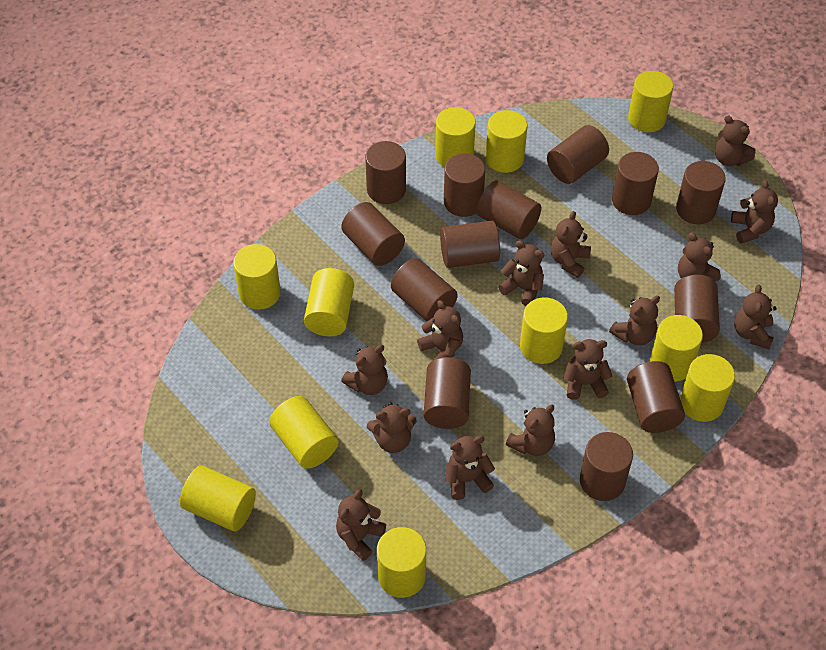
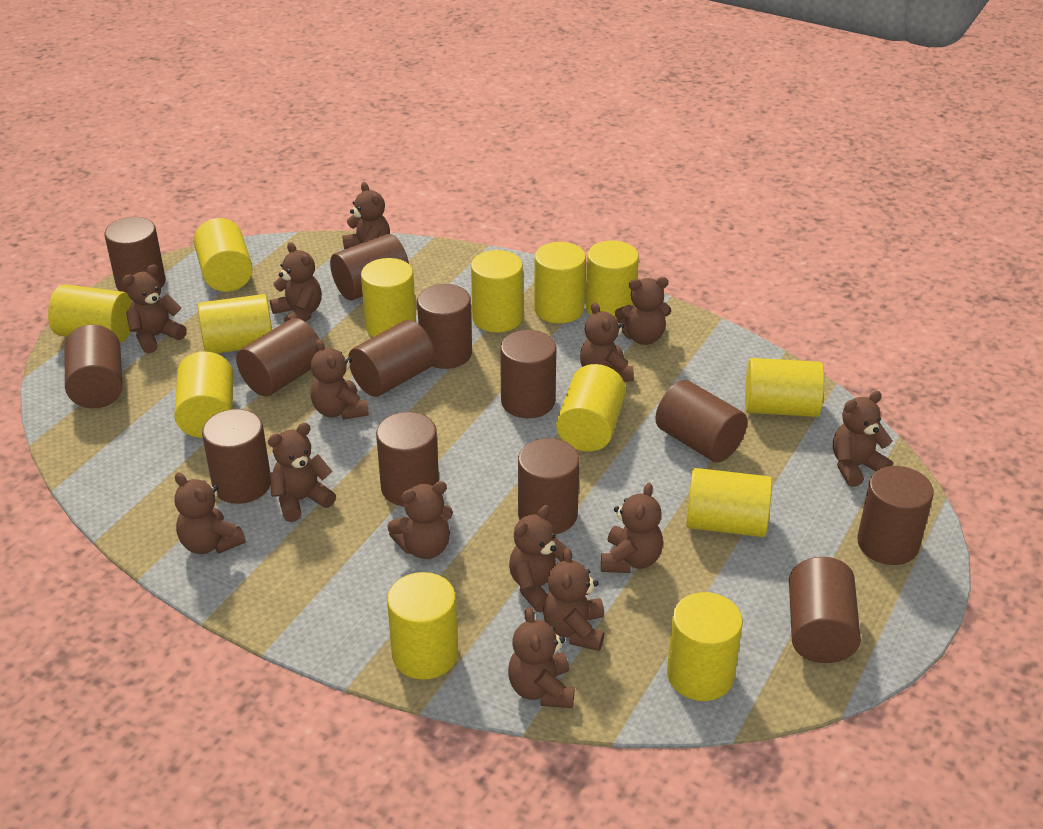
yellow cylinder: 11 -> 13

